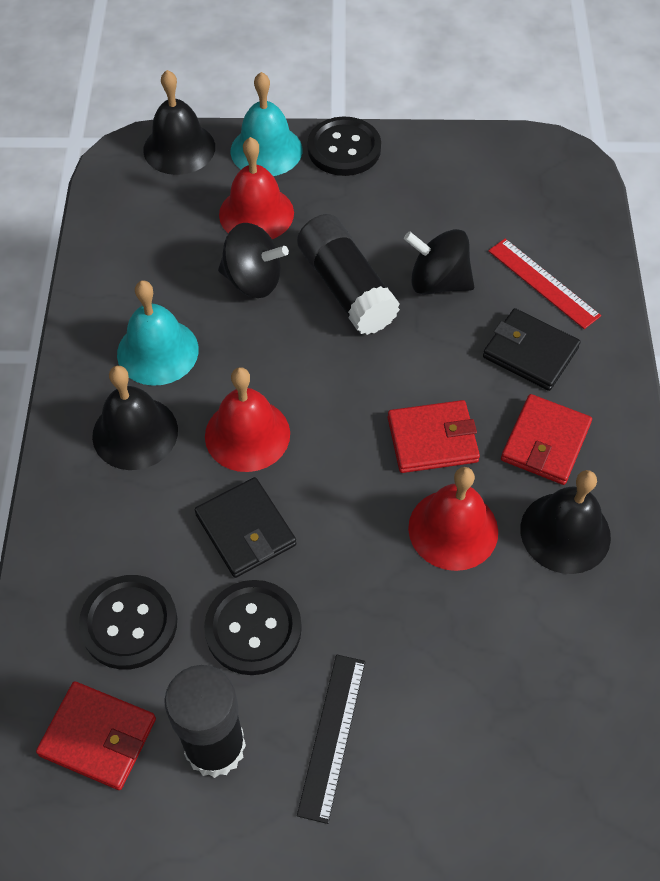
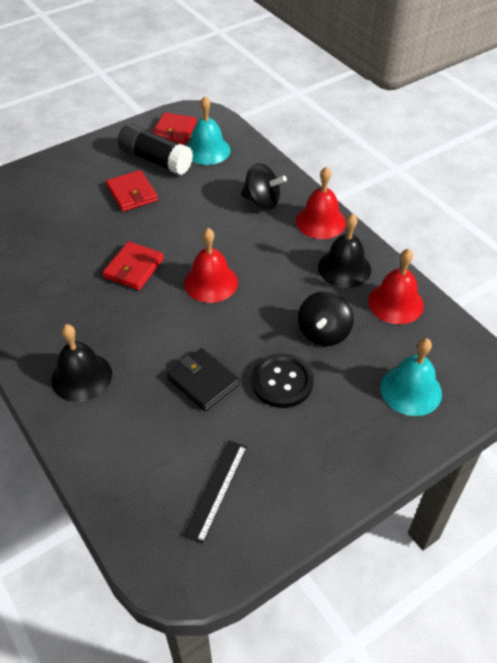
black bell: 3 -> 2
black button: 3 -> 1
black glue stick: 2 -> 1
black wallet: 2 -> 1
red ruler: 1 -> 0

